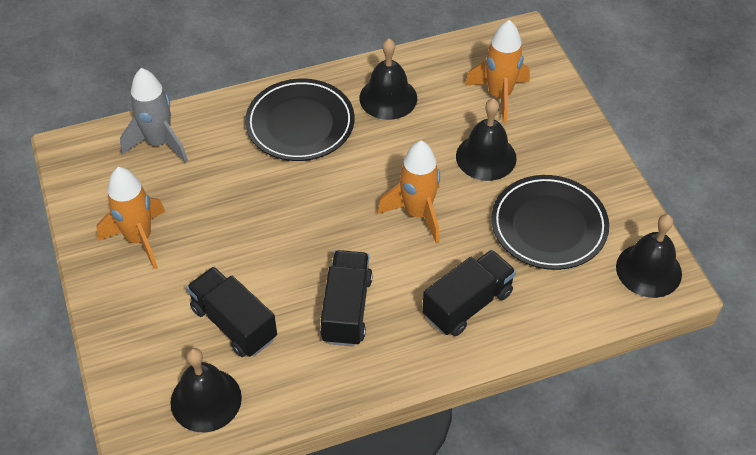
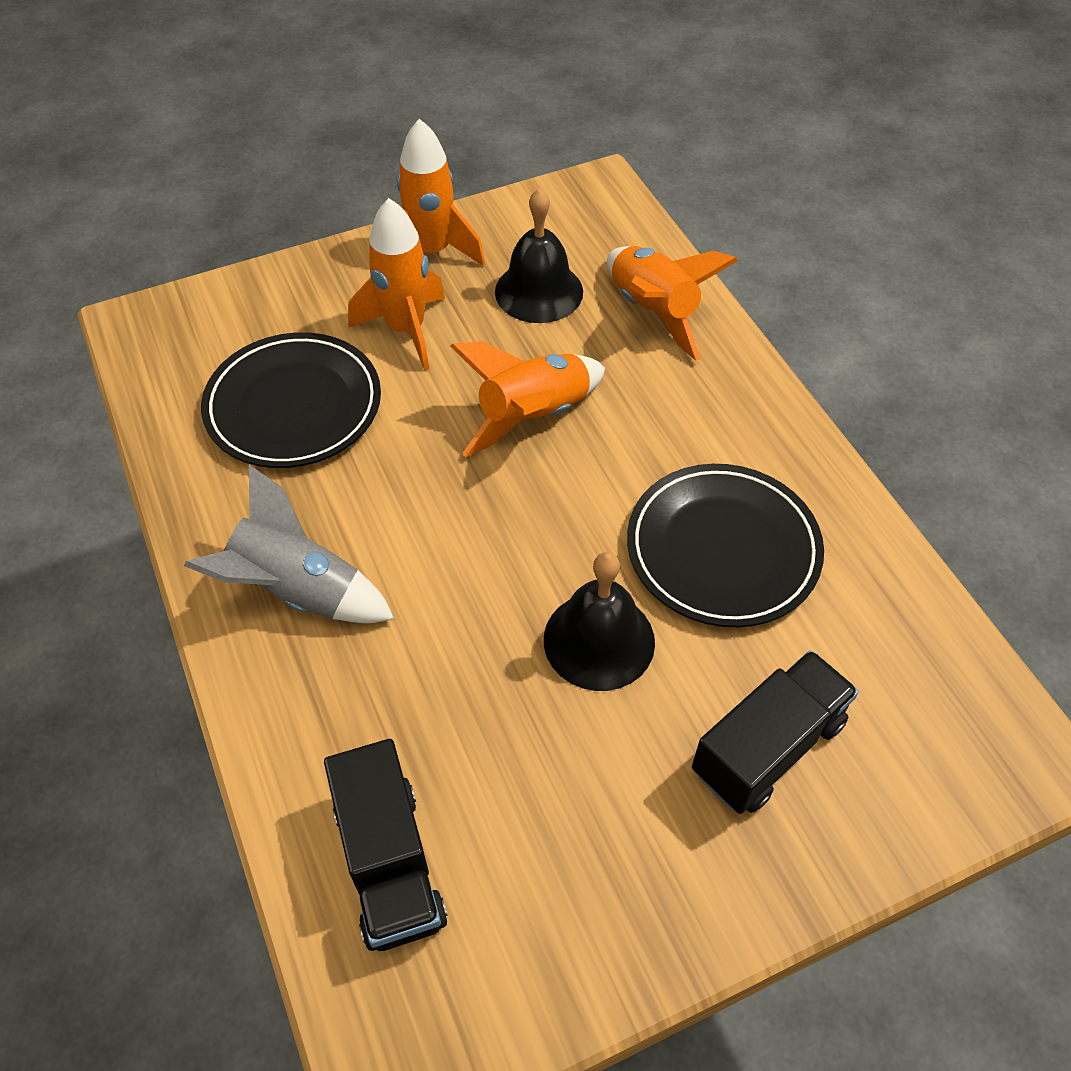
black bell: 4 -> 2
black truck: 3 -> 2
orange rocket: 3 -> 4

